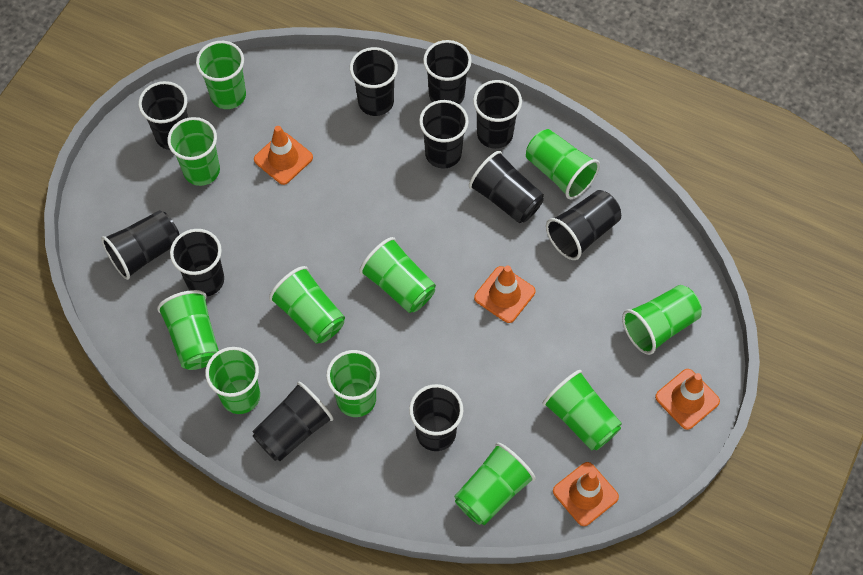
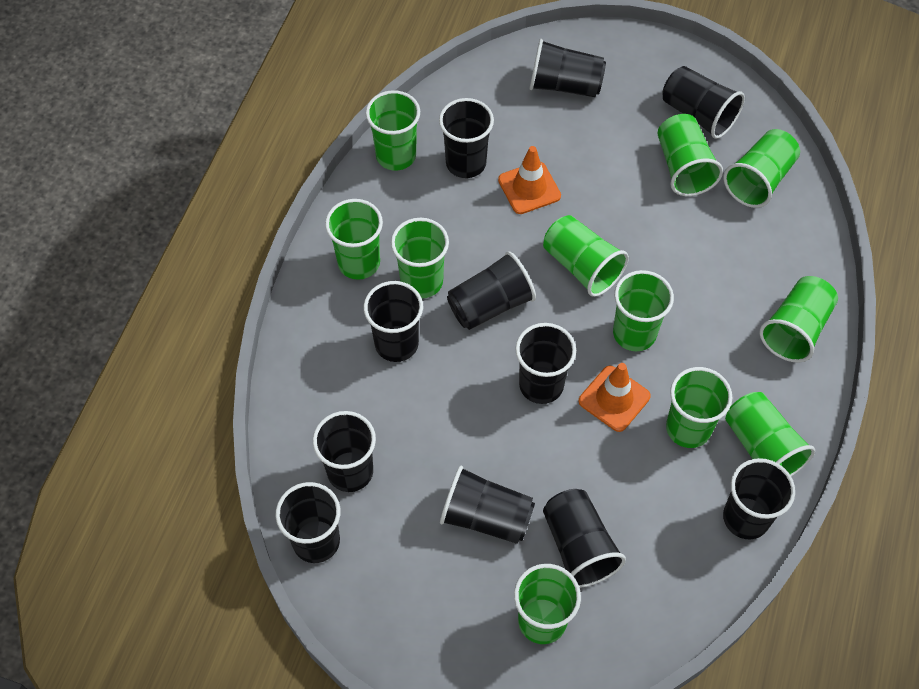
orange traffic cone: 4 -> 2

